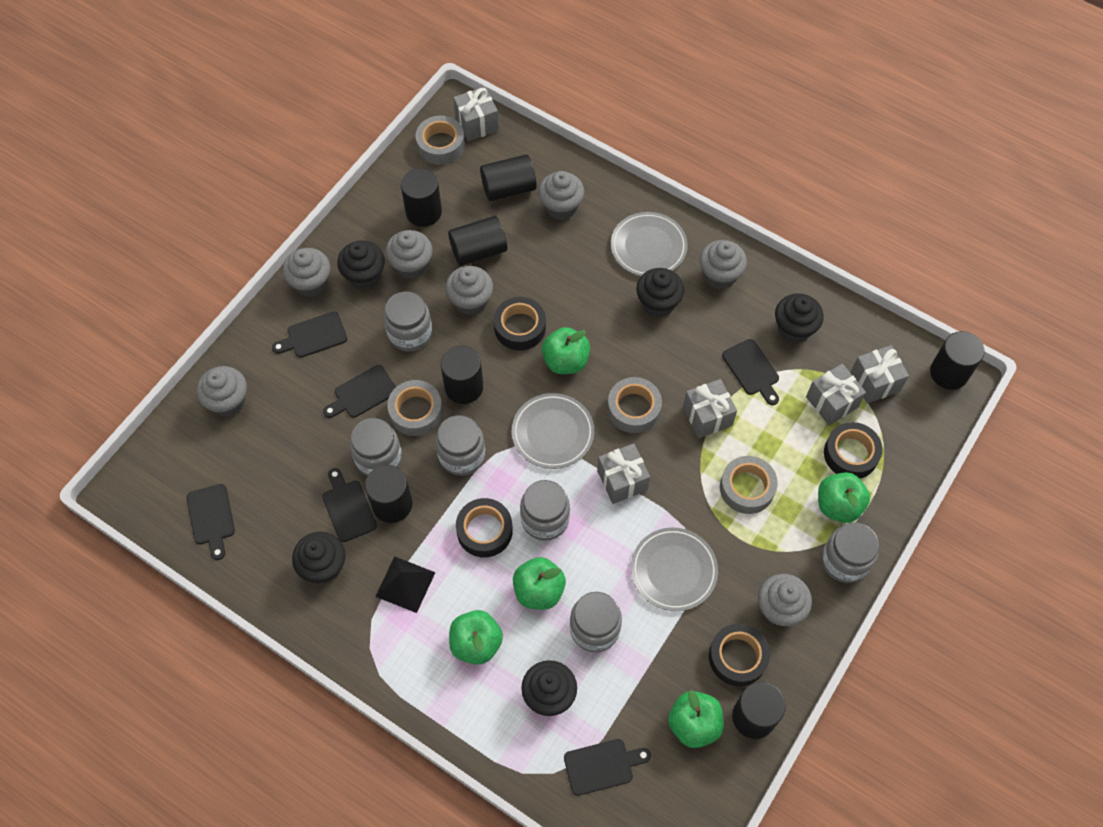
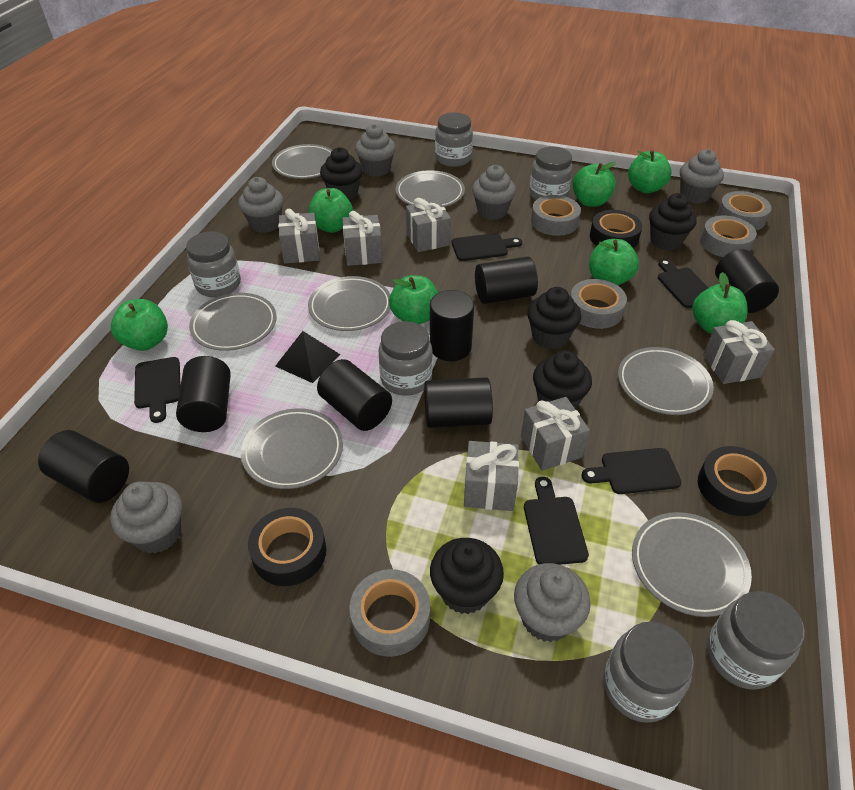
black cutting board: 6 -> 5
black tape: 4 -> 3
green apple: 5 -> 7
grey cupcake: 7 -> 6
grey gift: 5 -> 6
grey plate: 3 -> 7
grey tape: 4 -> 5

